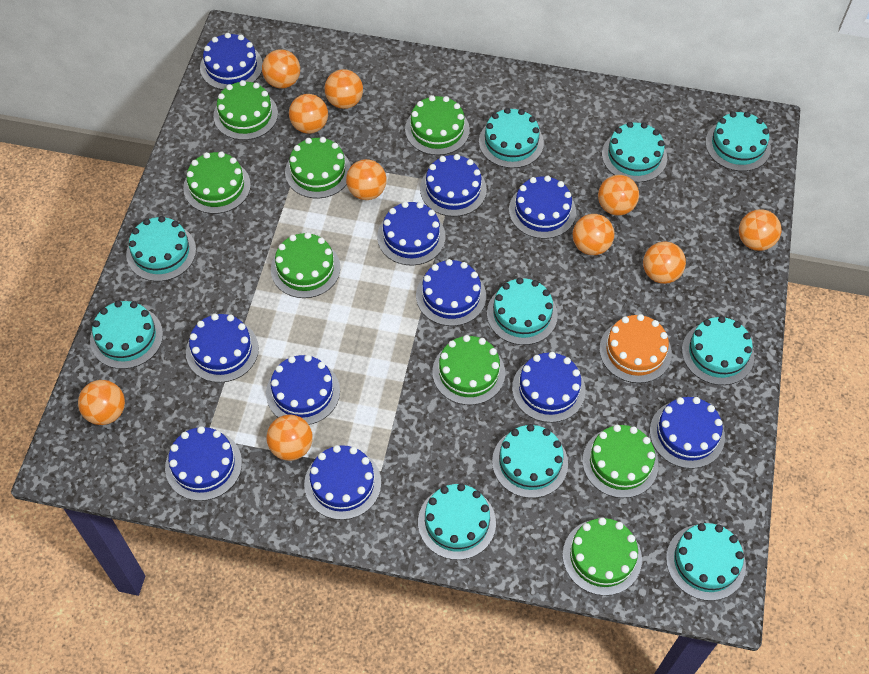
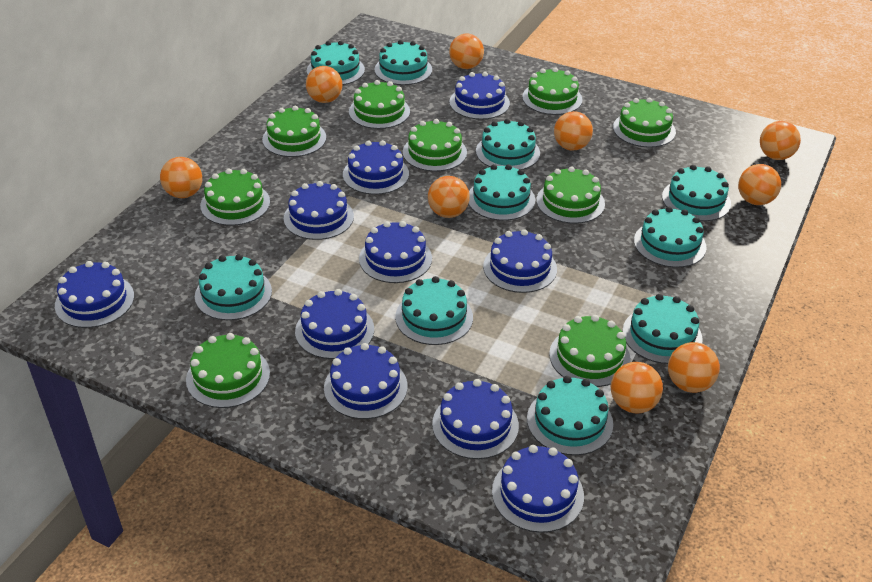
blue cake: 11 -> 10
green cake: 8 -> 9
orange ball: 10 -> 9
orange cake: 1 -> 0

